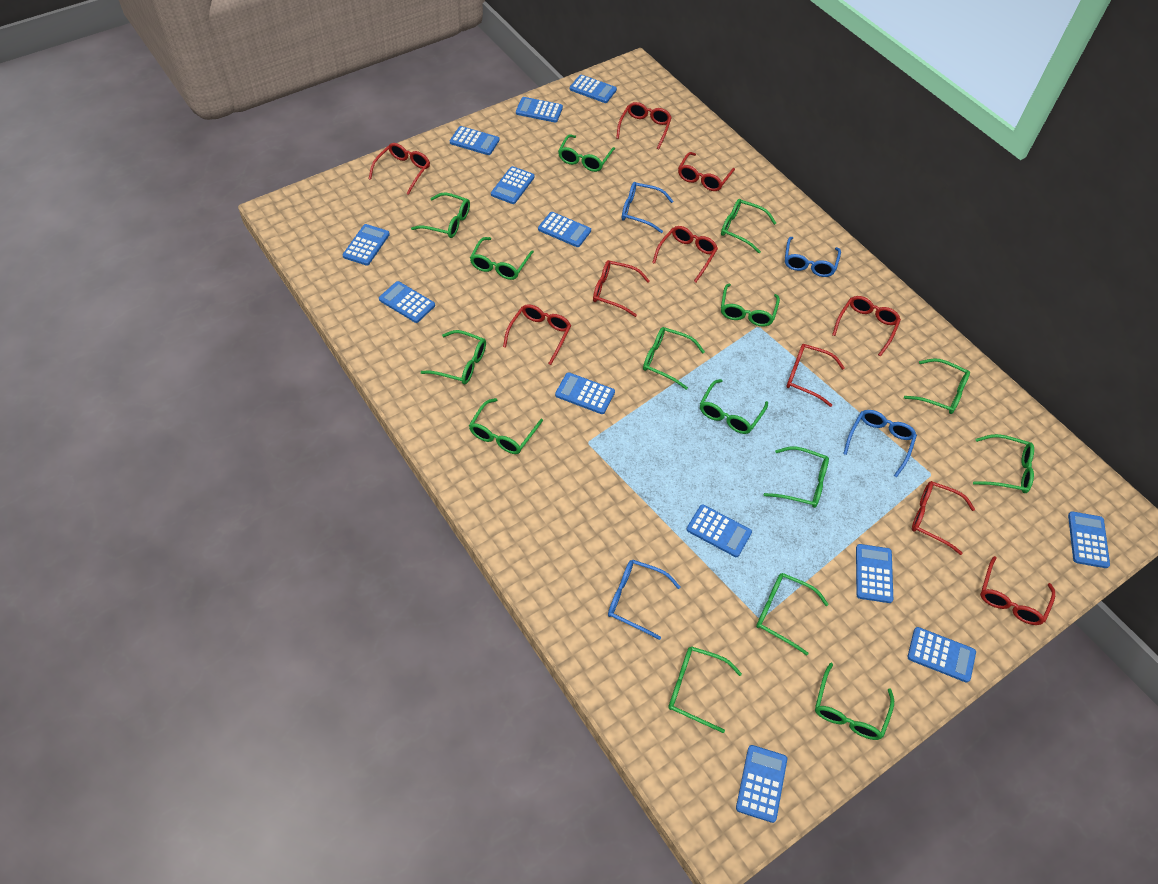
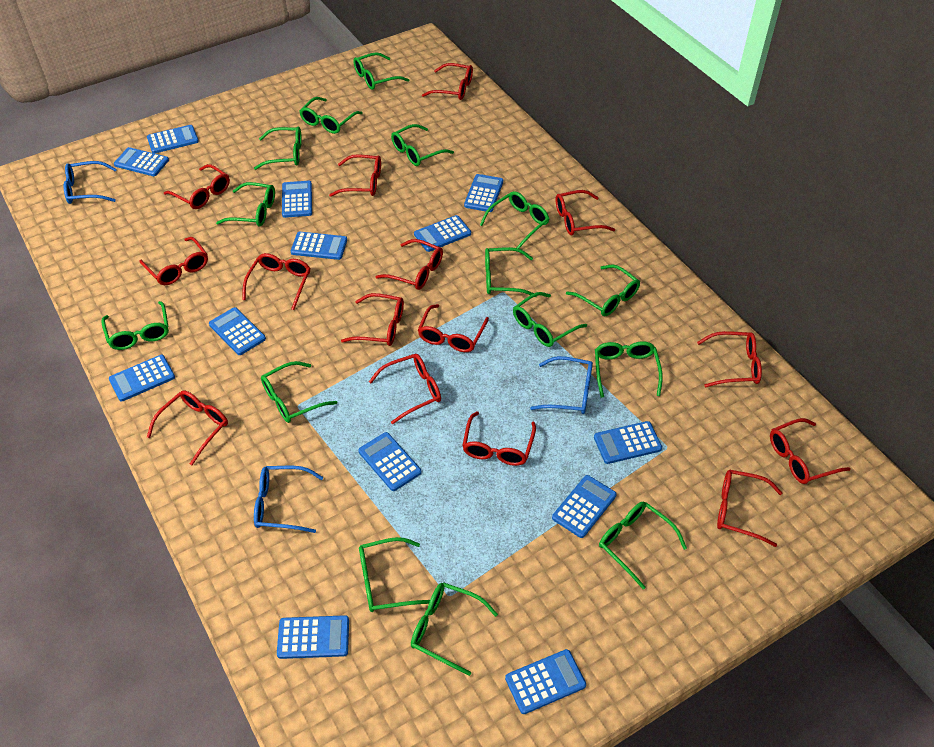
blue glasses: 4 -> 3
red glasses: 10 -> 15

